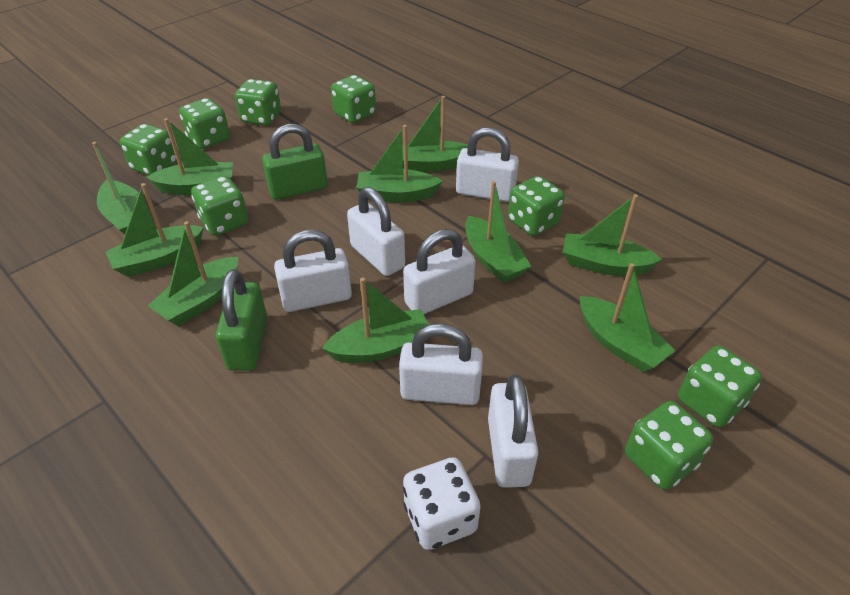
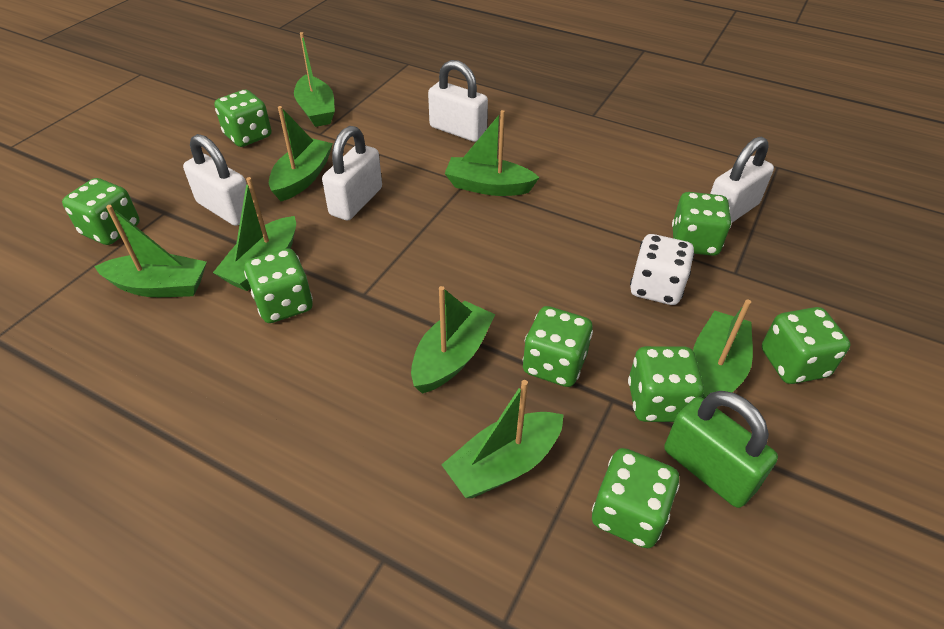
green boat: 10 -> 8
green padlock: 2 -> 1
white padlock: 6 -> 4

